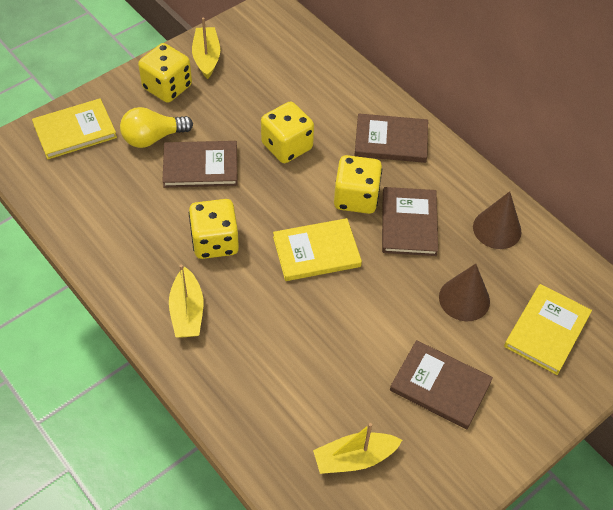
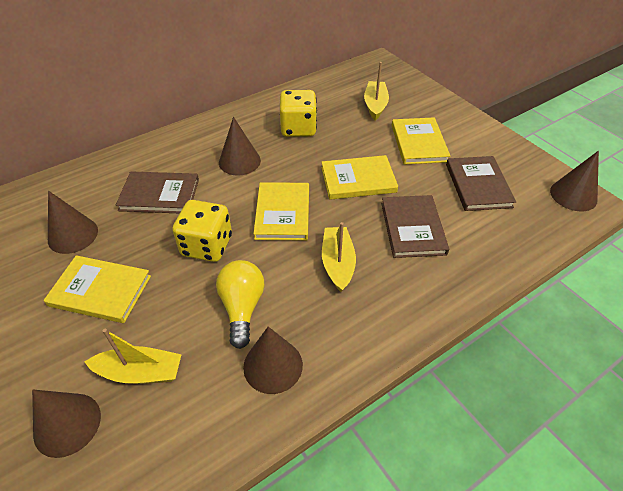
brown book: 4 -> 3
brown cone: 2 -> 5
yellow book: 3 -> 4
yellow dice: 4 -> 2

